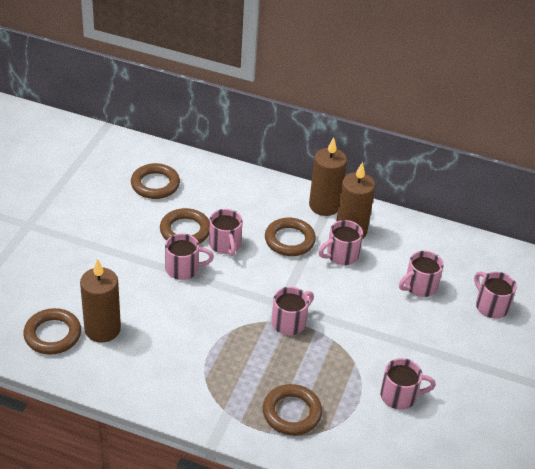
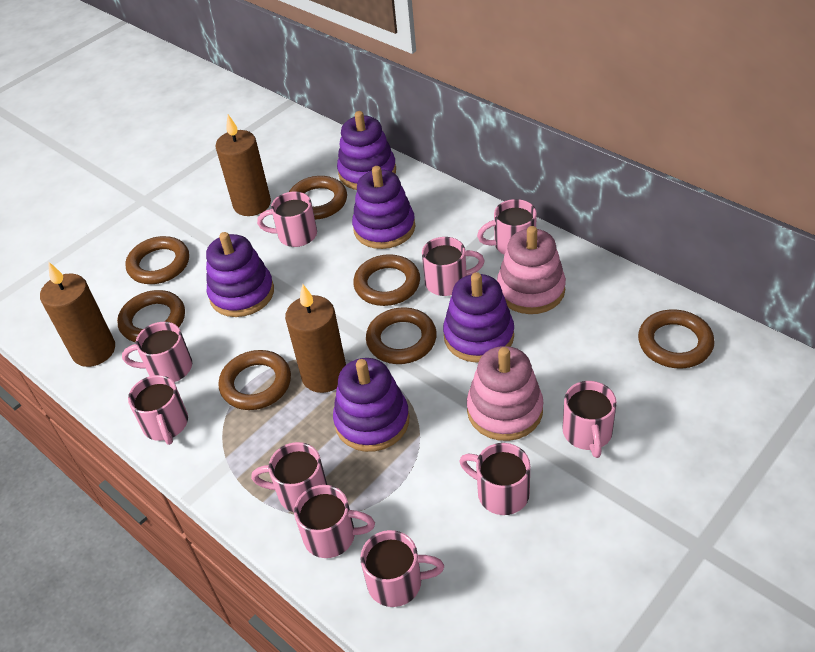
brown ring: 5 -> 7
pink mug: 7 -> 10
pink stacking toy: 0 -> 2
purple stacking toy: 0 -> 5

